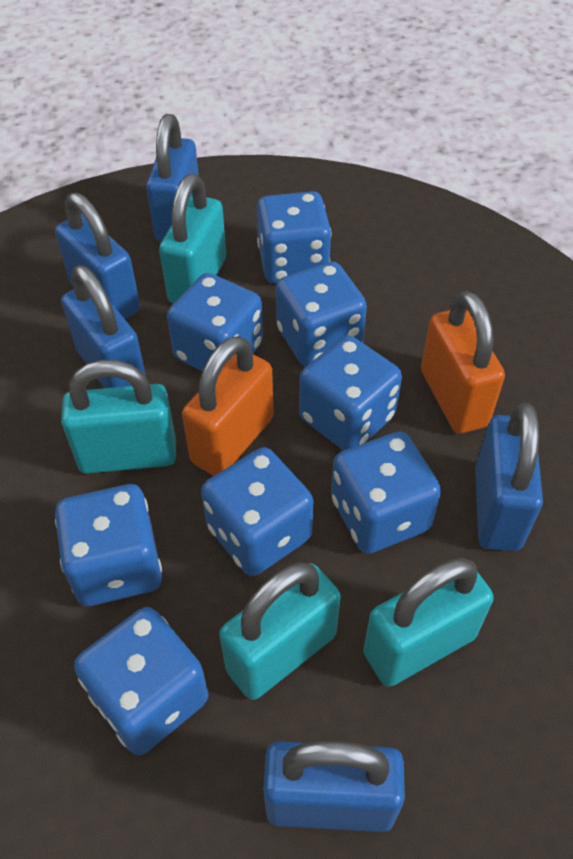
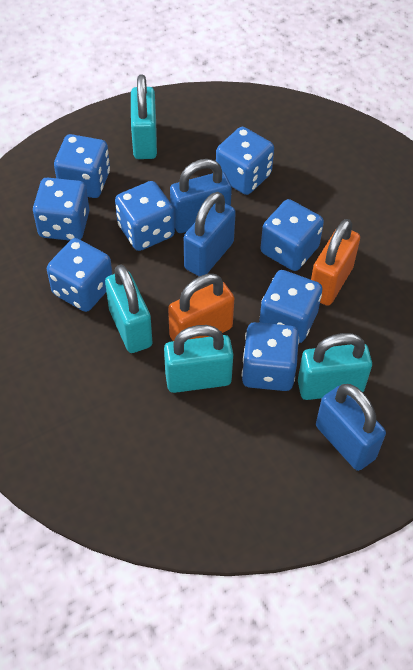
blue padlock: 5 -> 3

